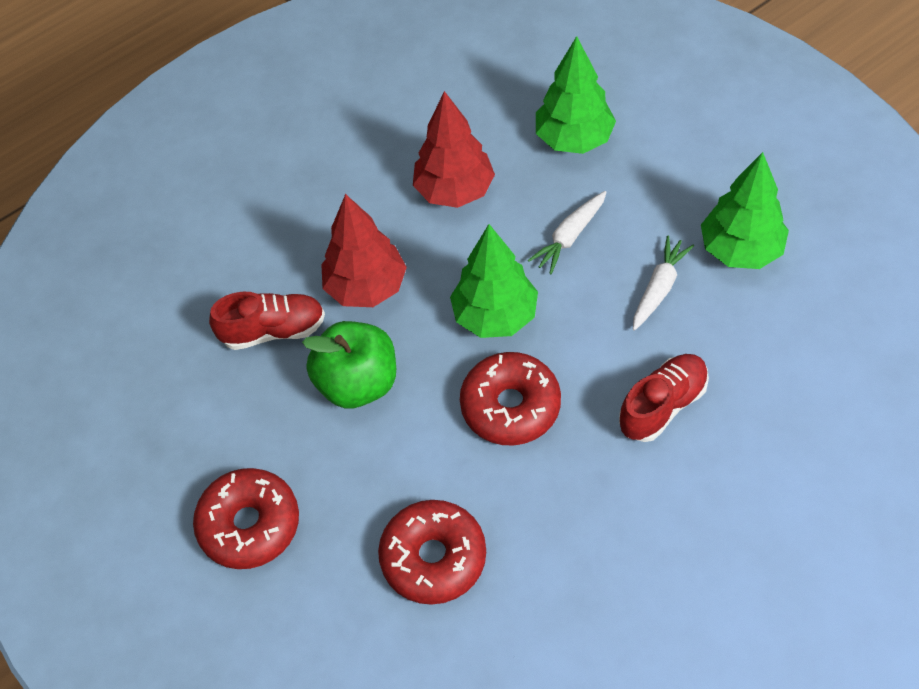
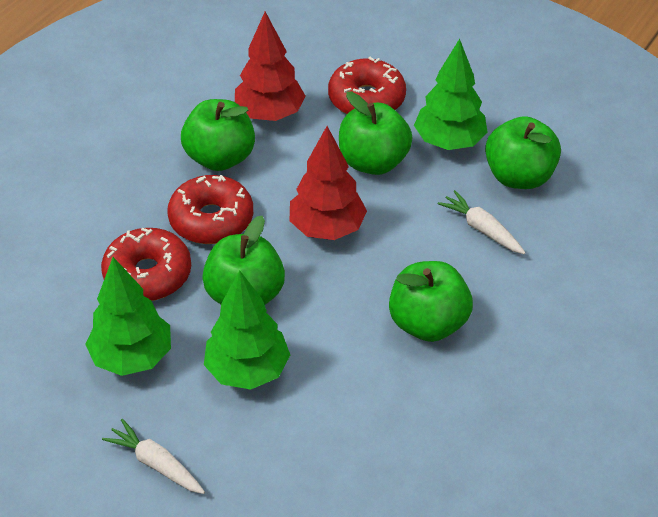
green apple: 1 -> 5
red shoe: 2 -> 0

